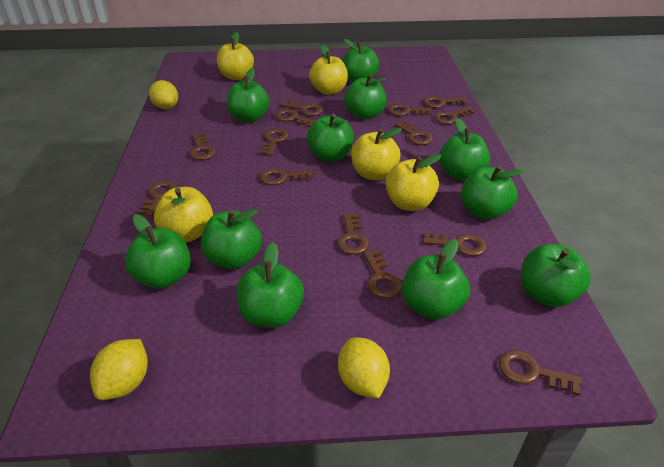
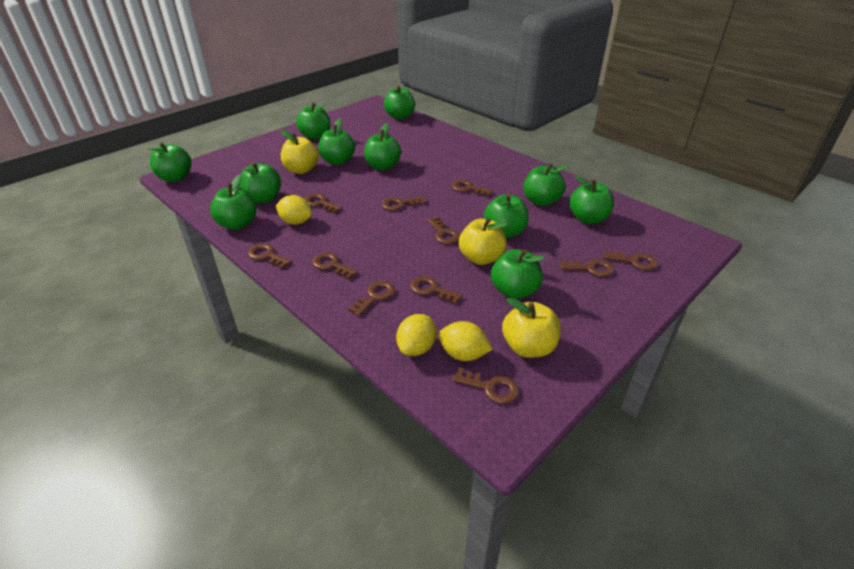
brown key: 14 -> 11
yellow apple: 5 -> 3

